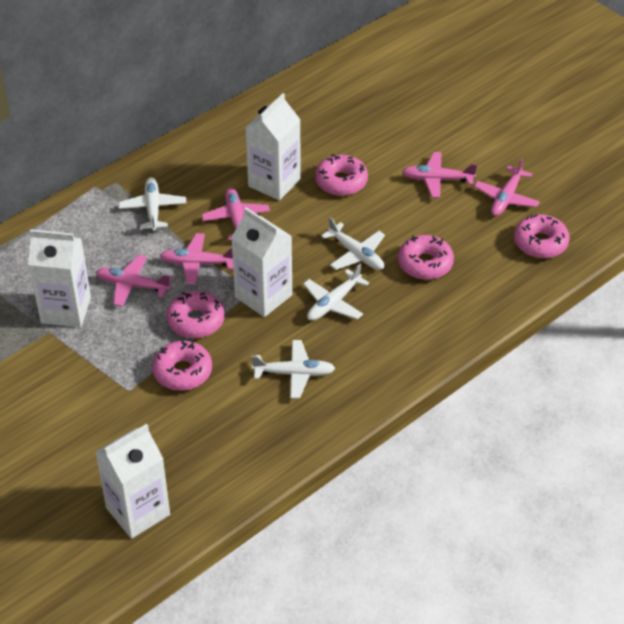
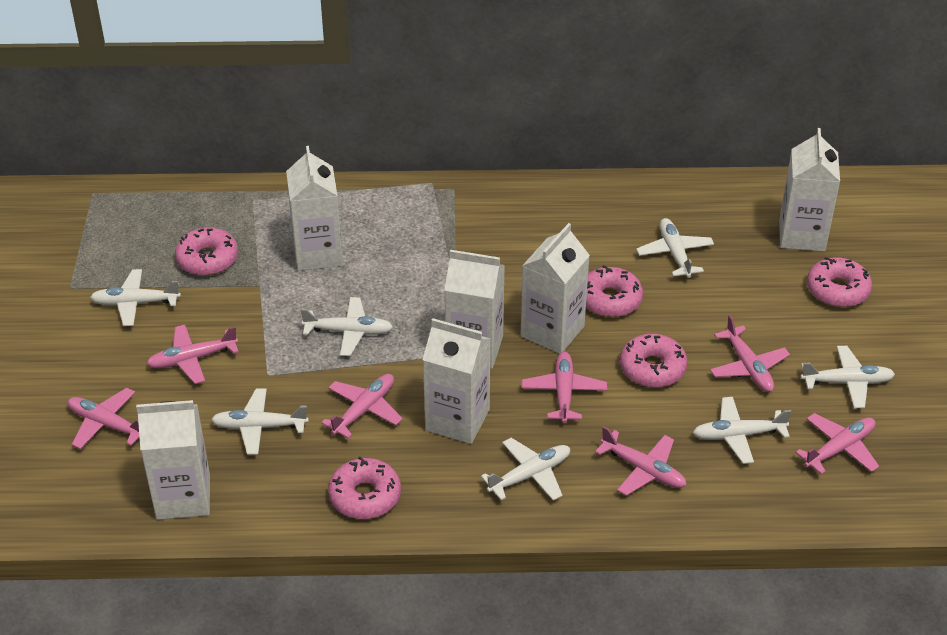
pink plane: 5 -> 7
white carton: 4 -> 6
white plane: 4 -> 7

